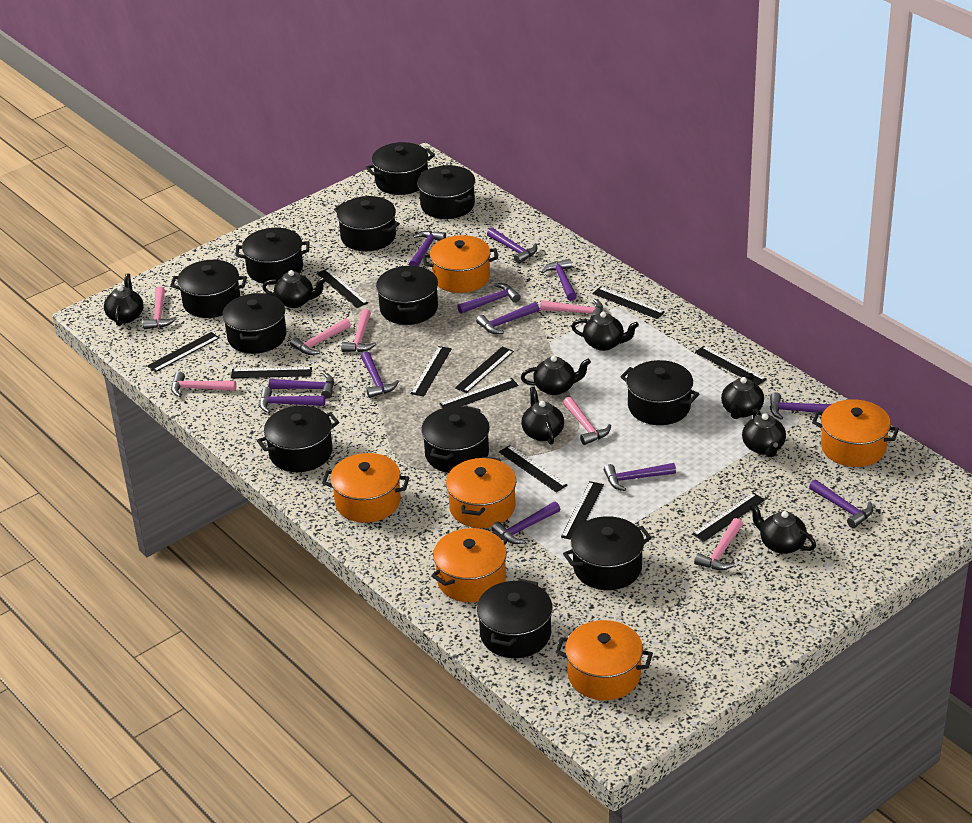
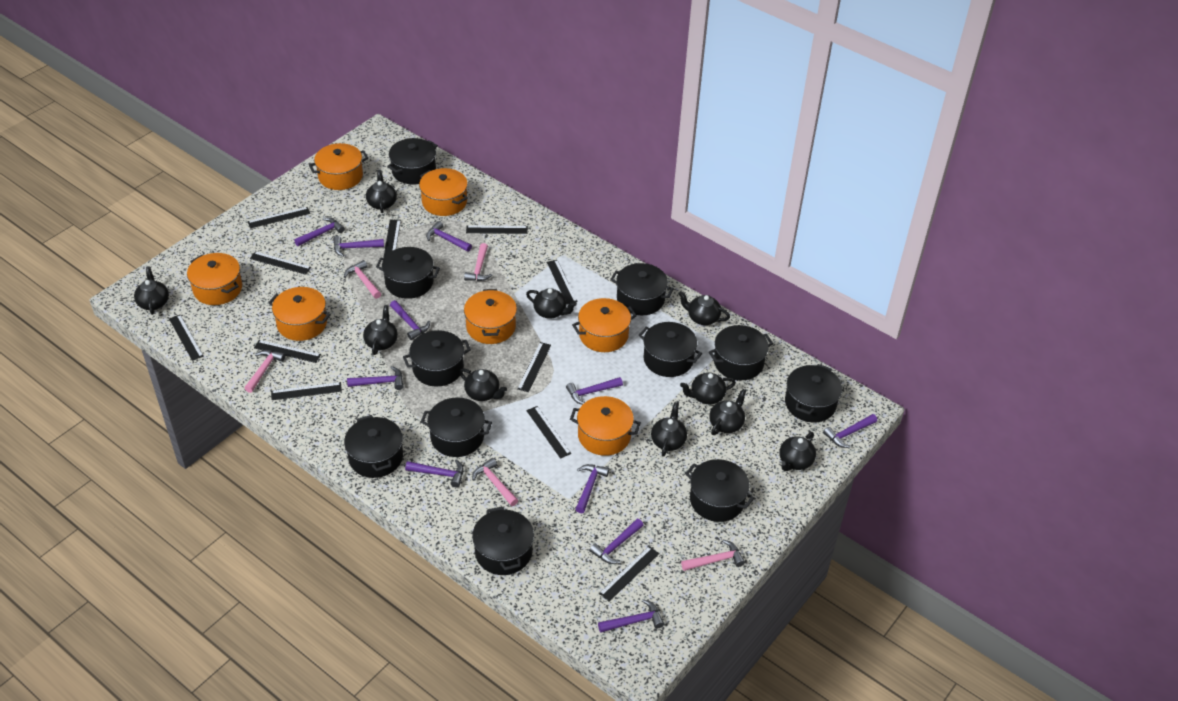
black pot: 12 -> 11
black teapot: 8 -> 10
orange pot: 6 -> 7
pink hammer: 7 -> 5
purple hammer: 12 -> 11

